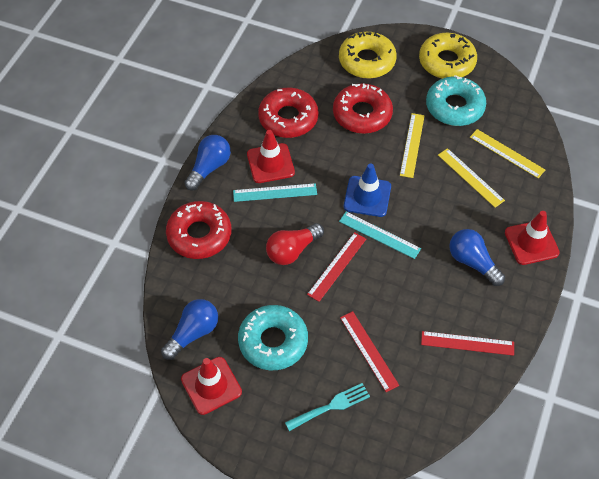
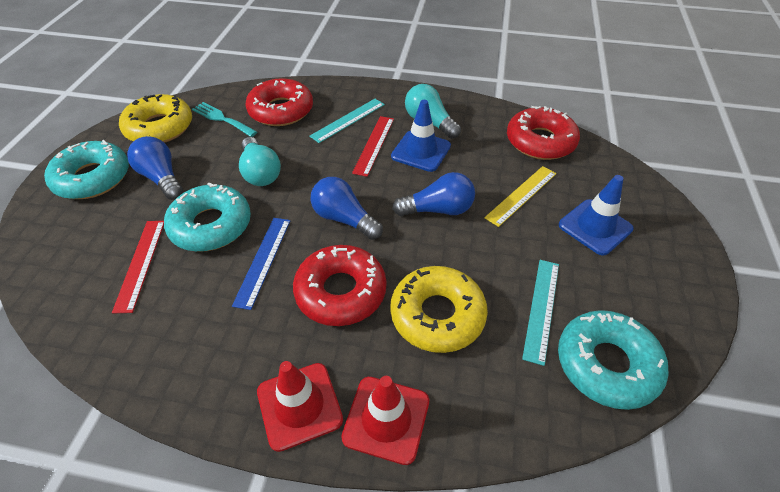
blue ruler: 0 -> 1
blue traffic cone: 1 -> 2
red light bulb: 1 -> 0
red ruler: 3 -> 2
red traffic cone: 3 -> 2
turquoise donut: 2 -> 3
turquoise light bulb: 0 -> 2
yellow ruler: 3 -> 1

